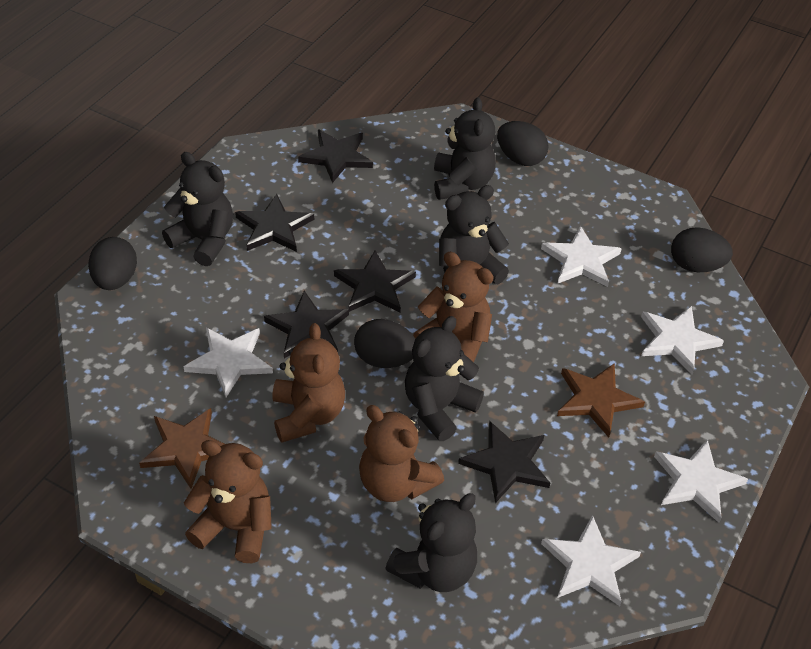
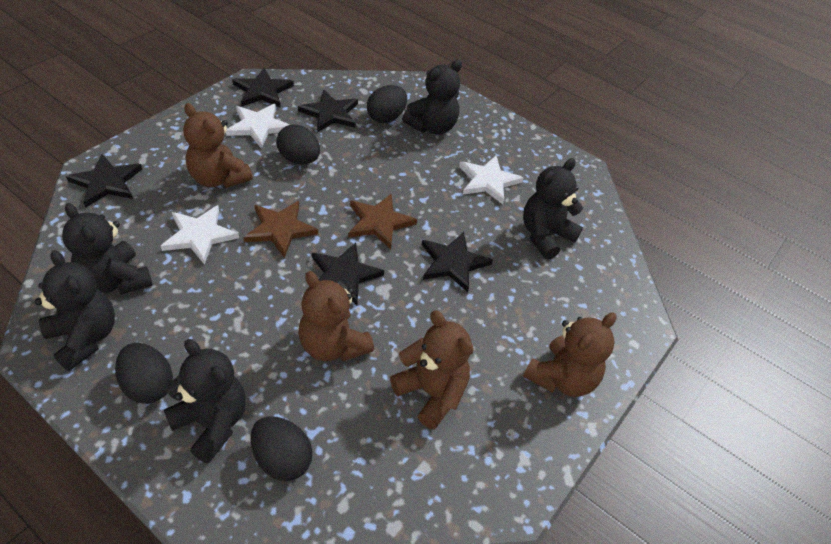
white star: 5 -> 3

